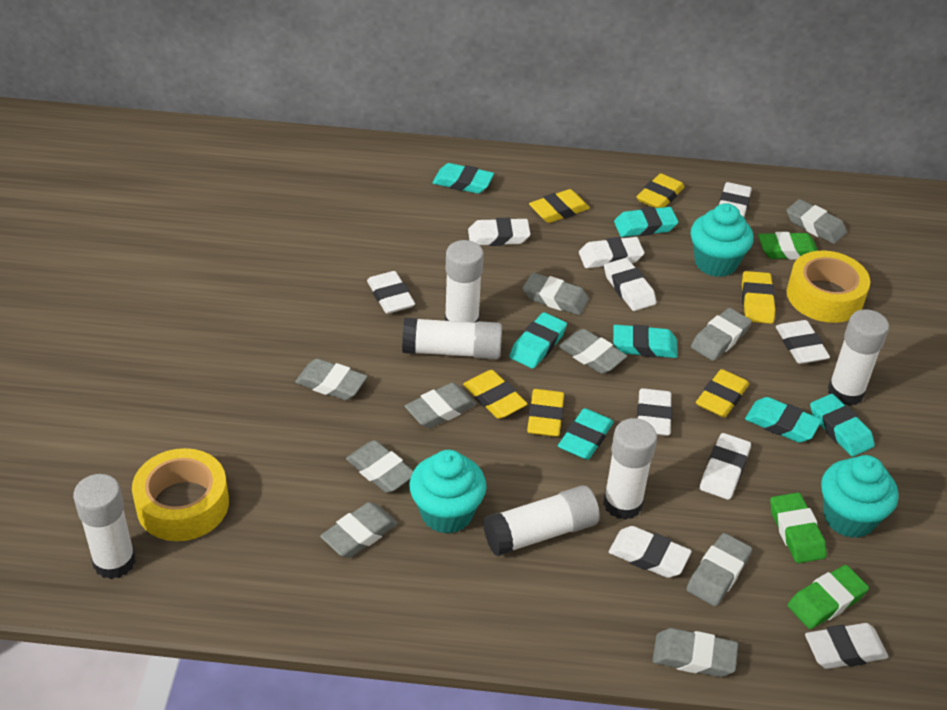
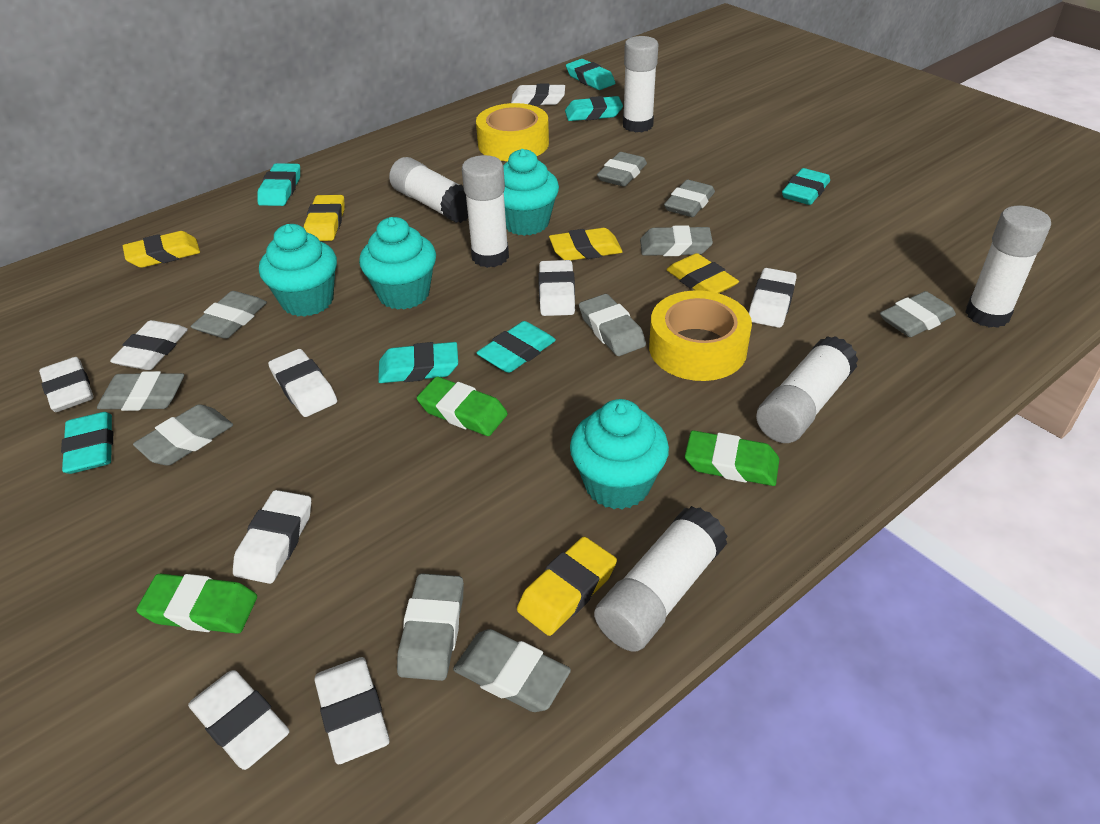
turquoise cupcake: 3 -> 4
white eraser: 10 -> 9
yellow eraser: 6 -> 5

